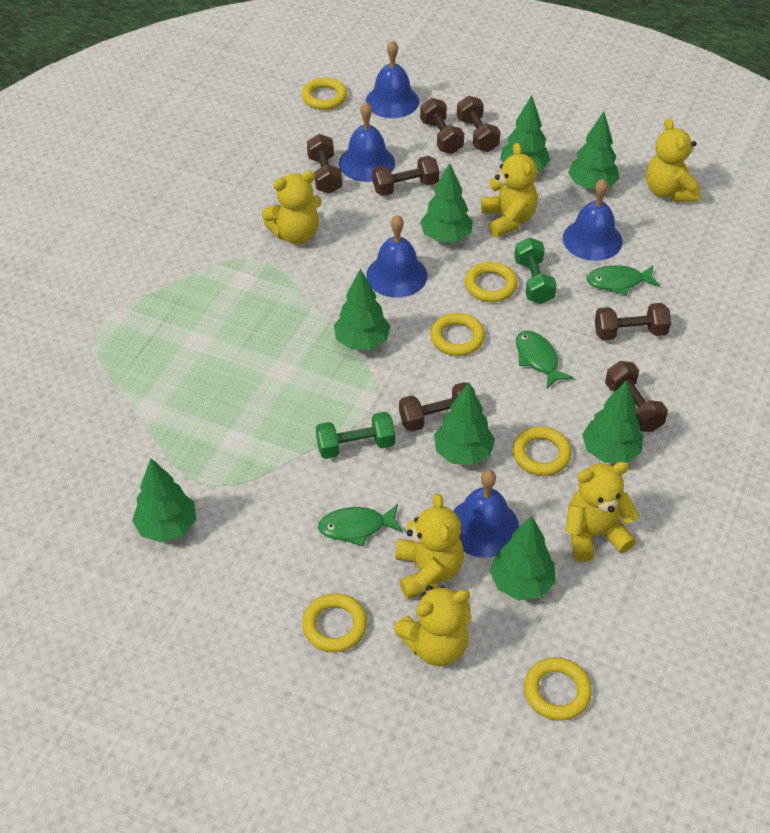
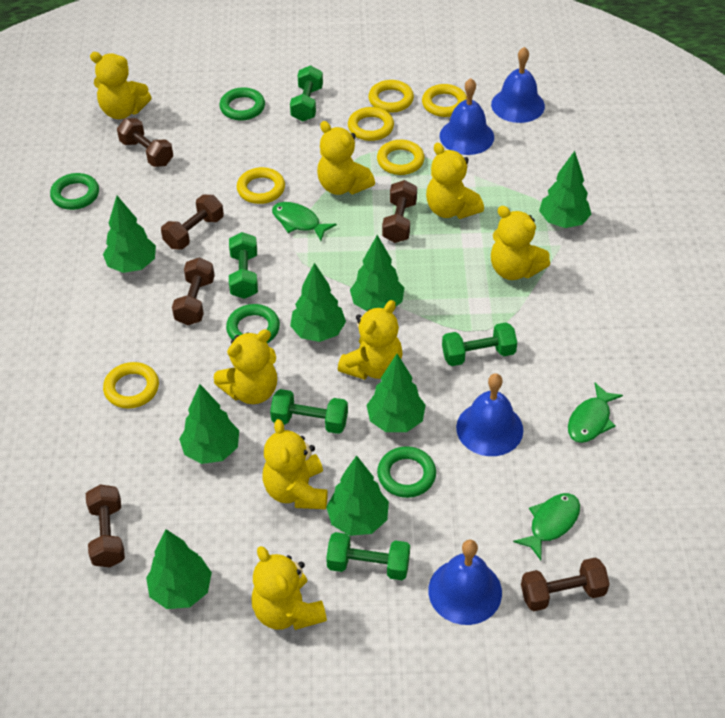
blue bell: 5 -> 4
brown dumbbell: 7 -> 6
green dumbbell: 2 -> 5
green ring: 0 -> 4
yellow teddy bear: 6 -> 8

